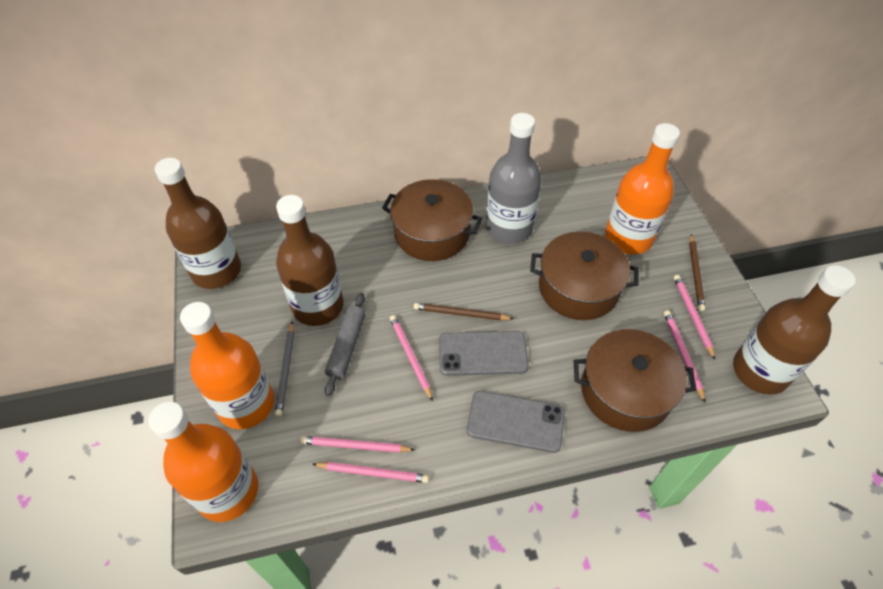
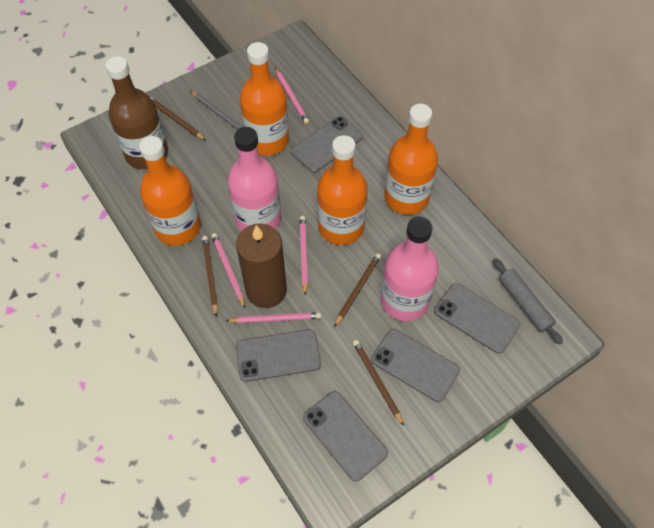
brown bottle: 3 -> 1
brown candle: 0 -> 1
brown pencil: 2 -> 4
brown pot: 3 -> 0
grey bottle: 1 -> 0
grey phone: 2 -> 5
orange bottle: 3 -> 4
pink bottle: 0 -> 2
pink pencil: 5 -> 4

